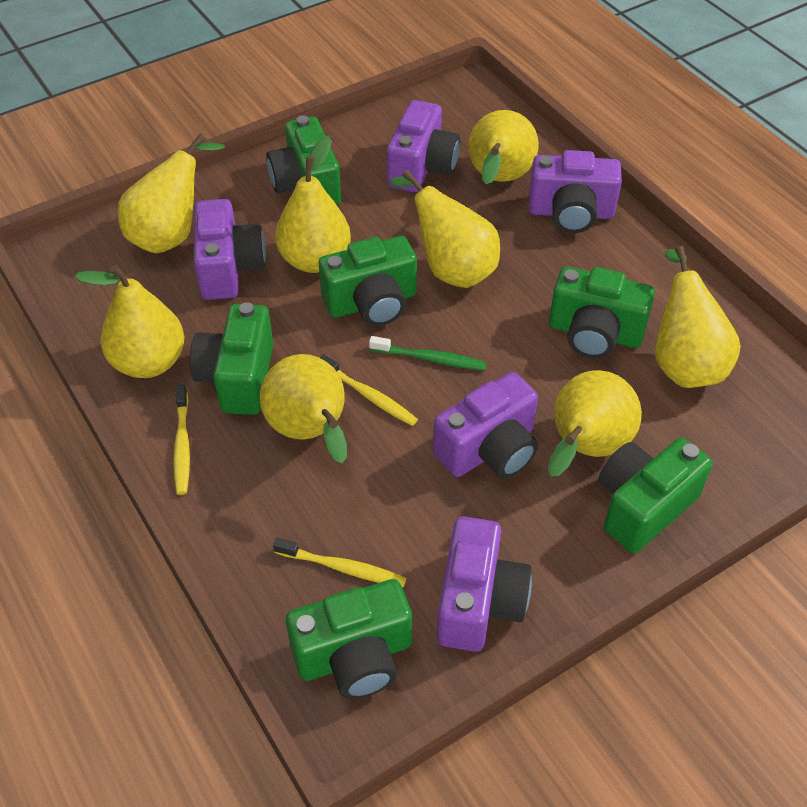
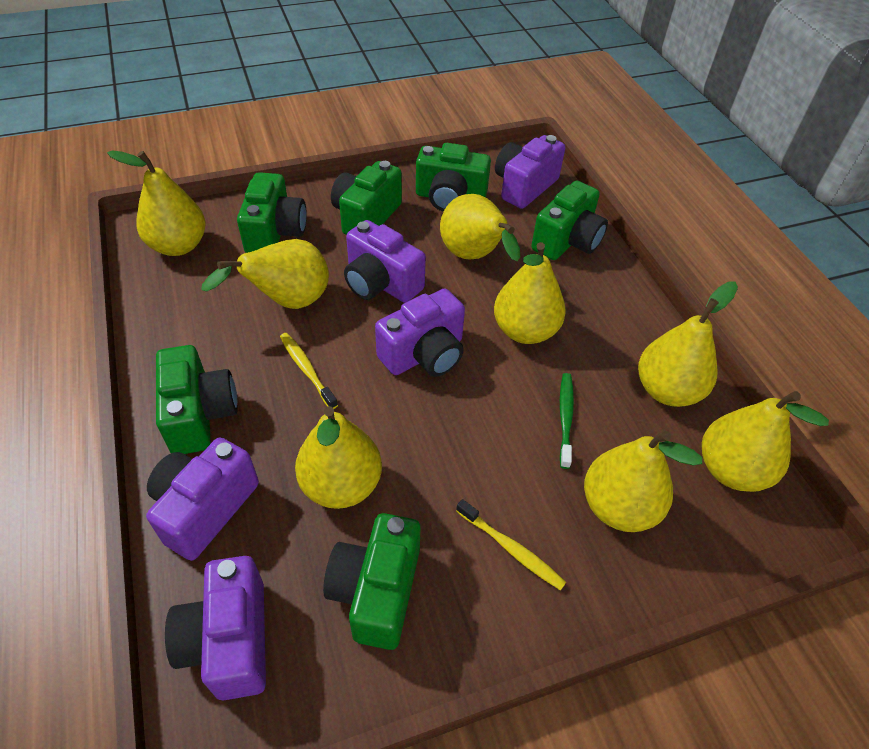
yellow toothbrush: 3 -> 2

